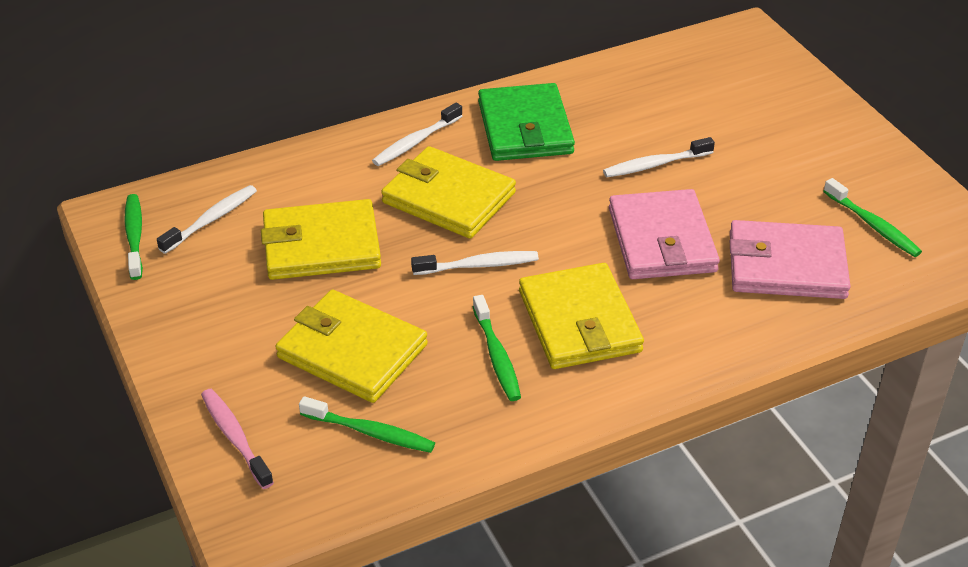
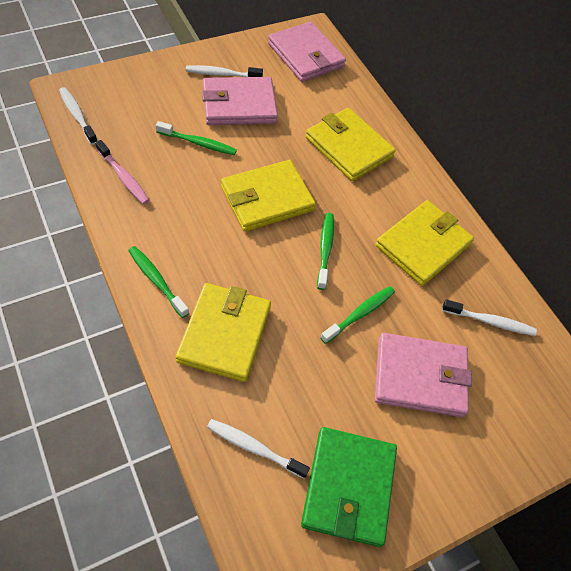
pink wallet: 2 -> 3

